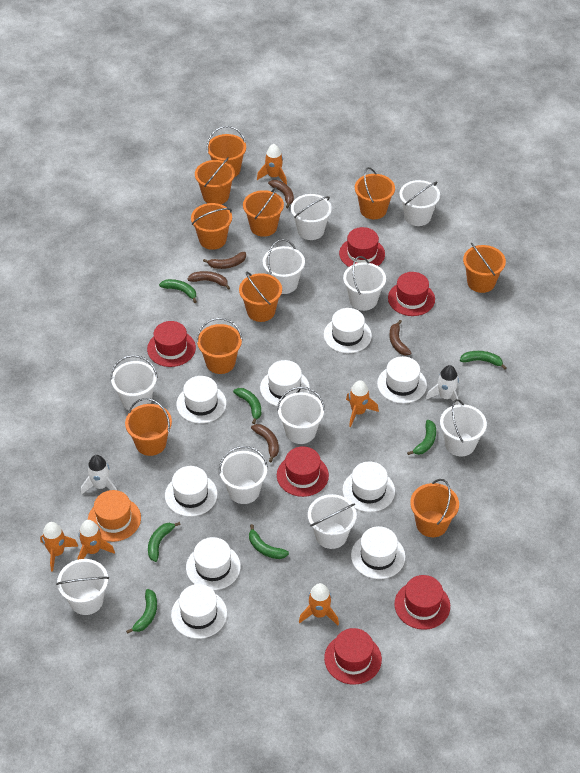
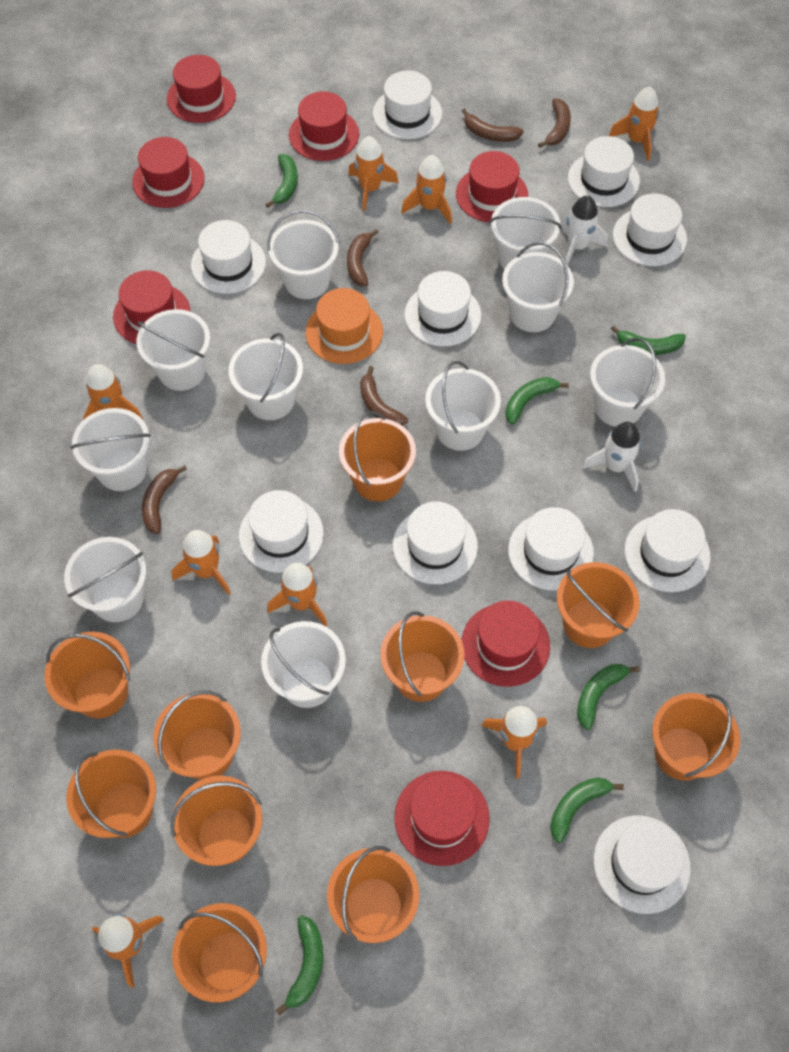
green banana: 7 -> 6
orange rocket: 5 -> 8
red hat: 6 -> 7
white hat: 9 -> 10

